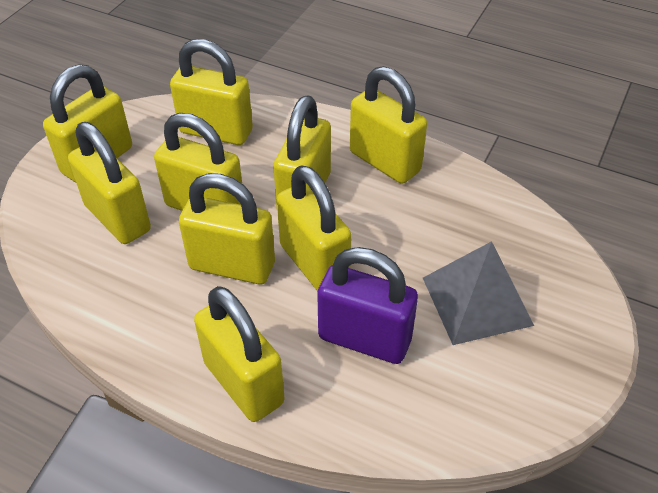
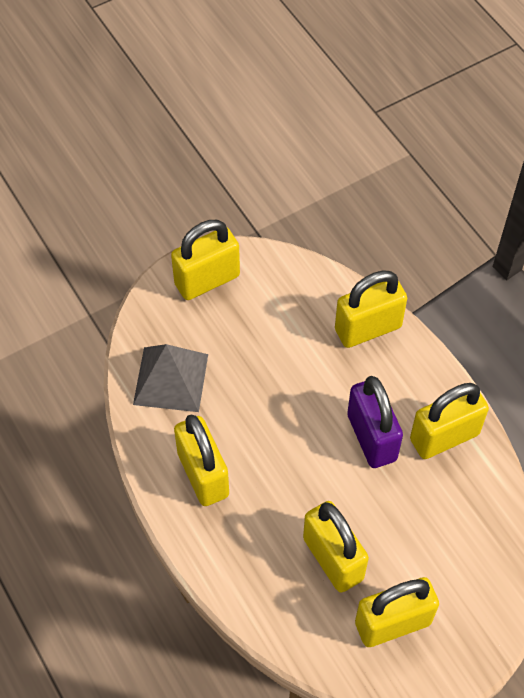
yellow padlock: 9 -> 6

